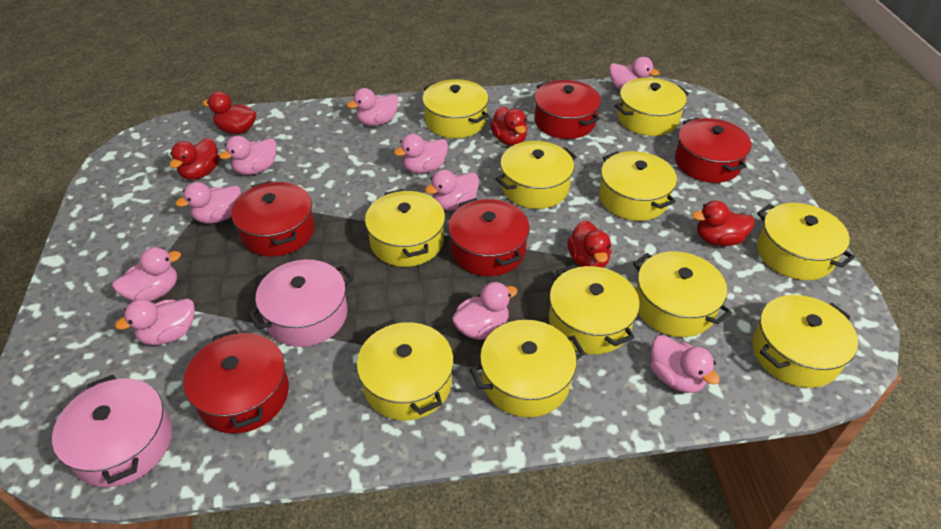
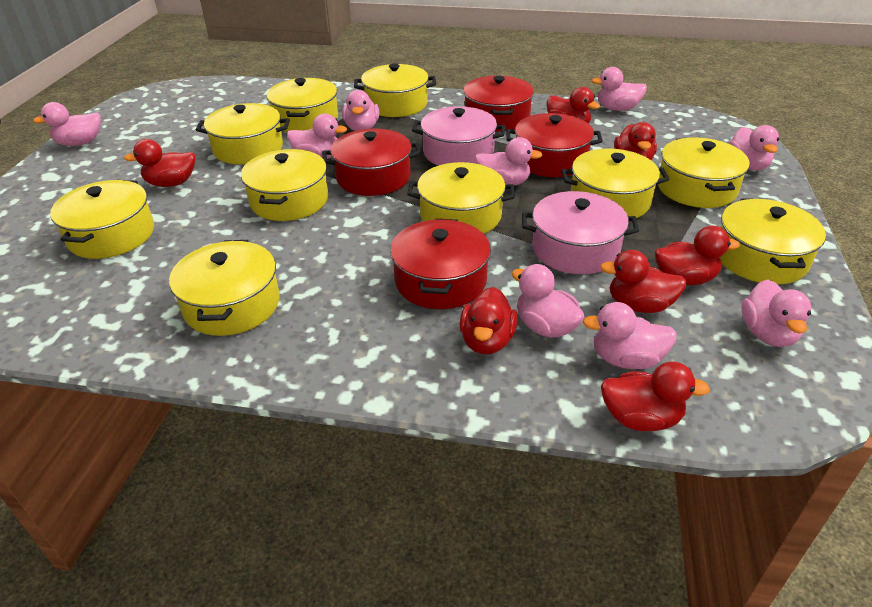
pink duck: 10 -> 9
red duck: 5 -> 7
red pot: 5 -> 4
yellow pot: 11 -> 10

